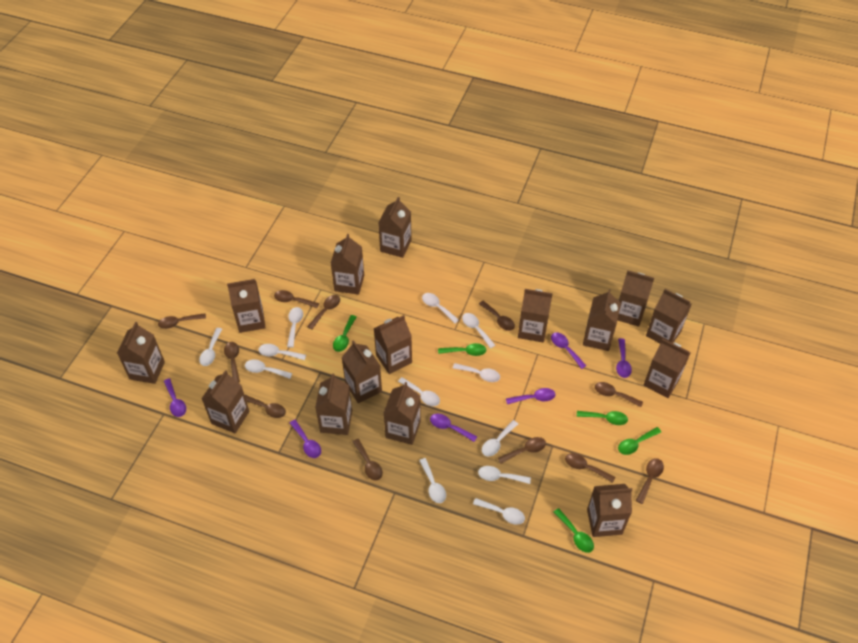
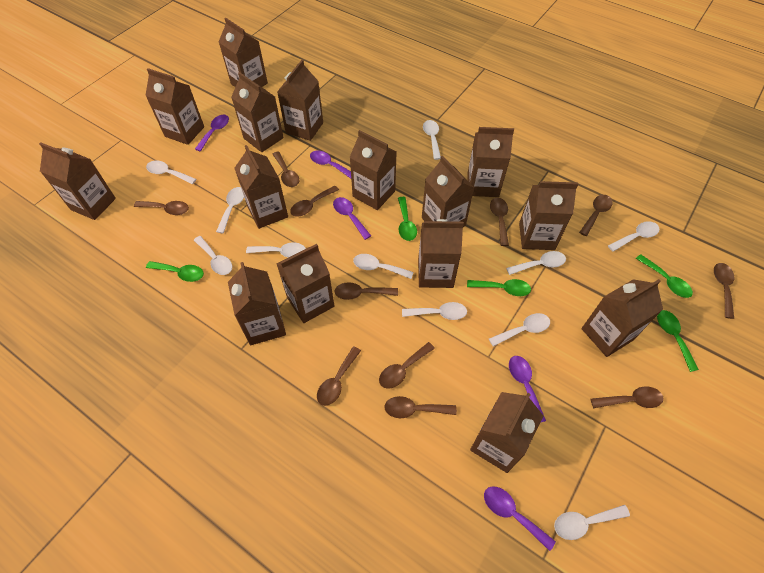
purple spoon: 6 -> 5
white spoon: 12 -> 11

